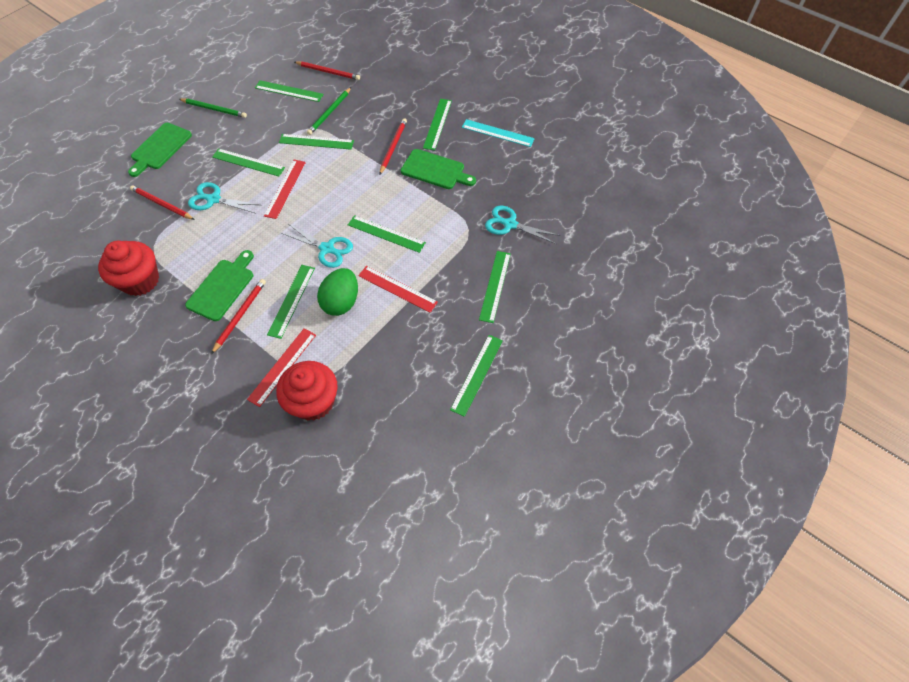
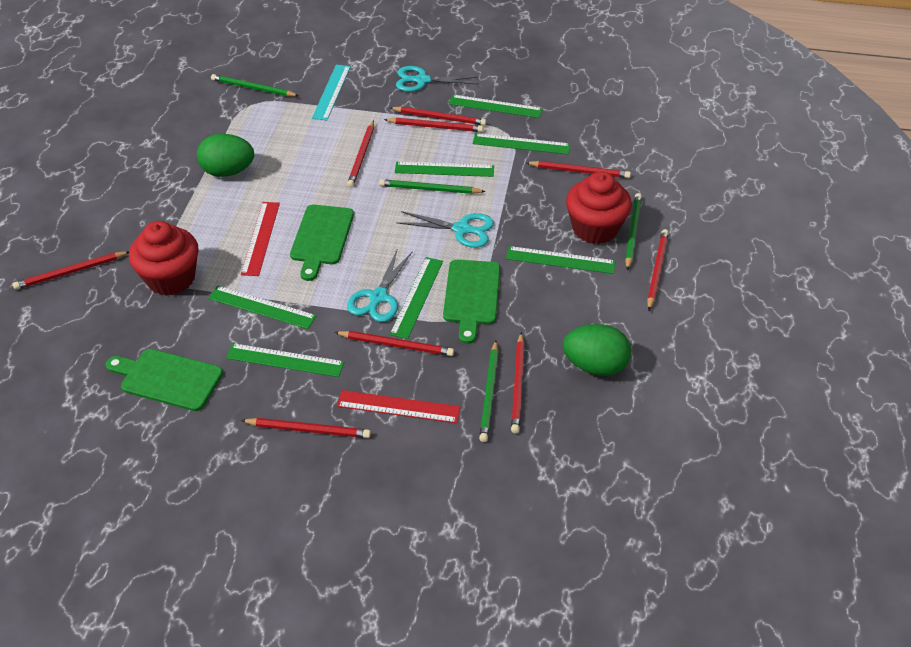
green egg: 1 -> 2
green pencil: 2 -> 4
green ruler: 8 -> 7
red pencil: 4 -> 9
red ruler: 3 -> 2

